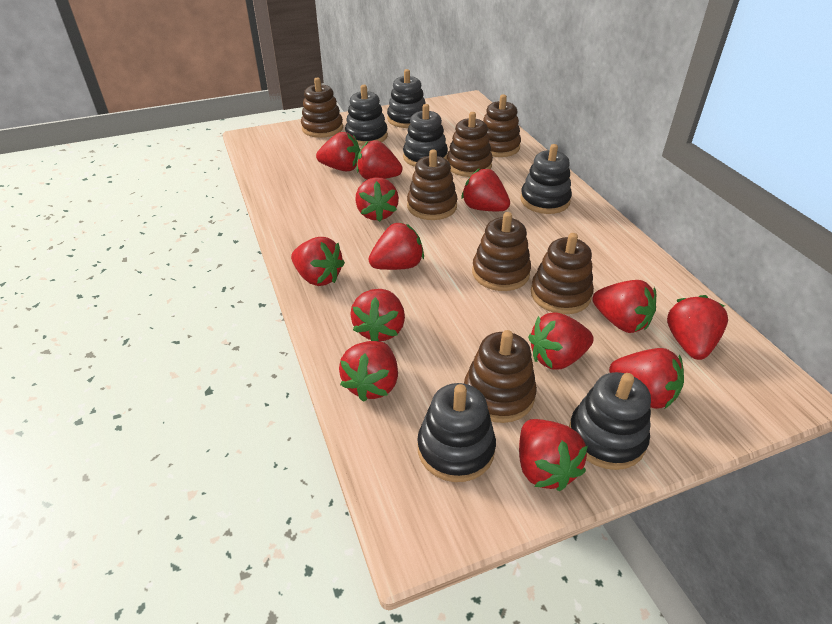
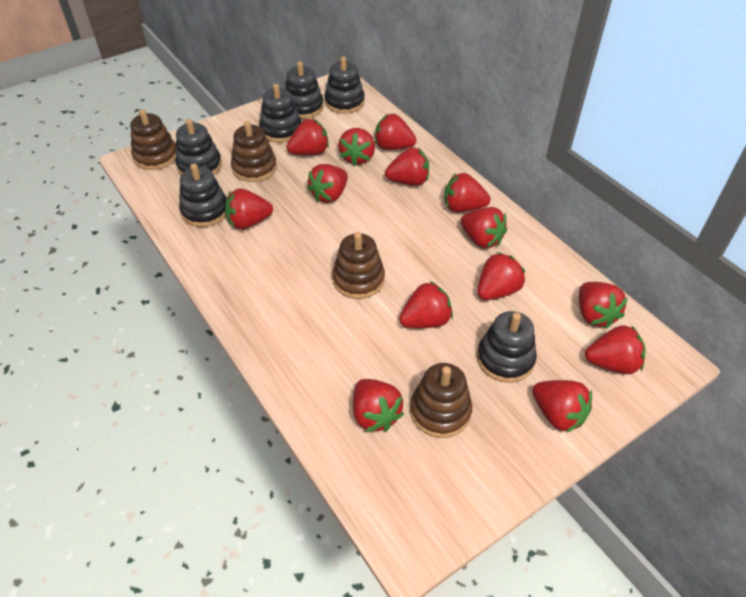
brown stacking toy: 7 -> 4
red strawberry: 13 -> 14

